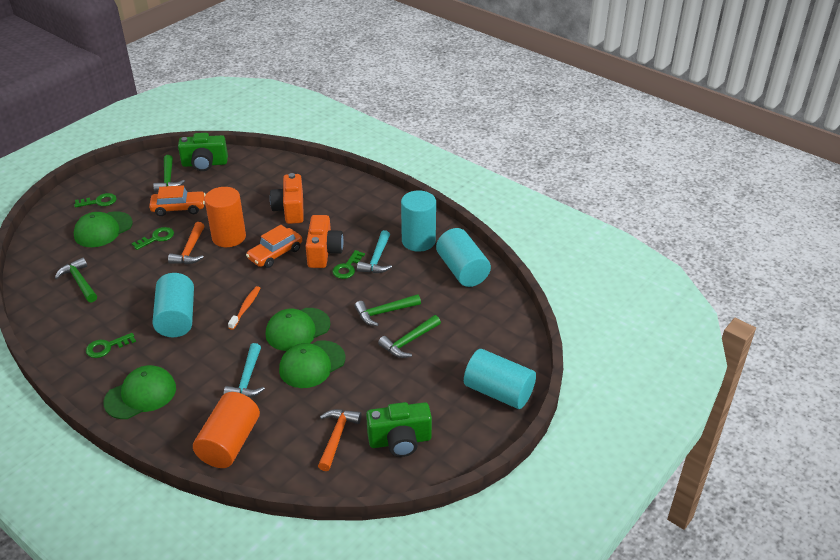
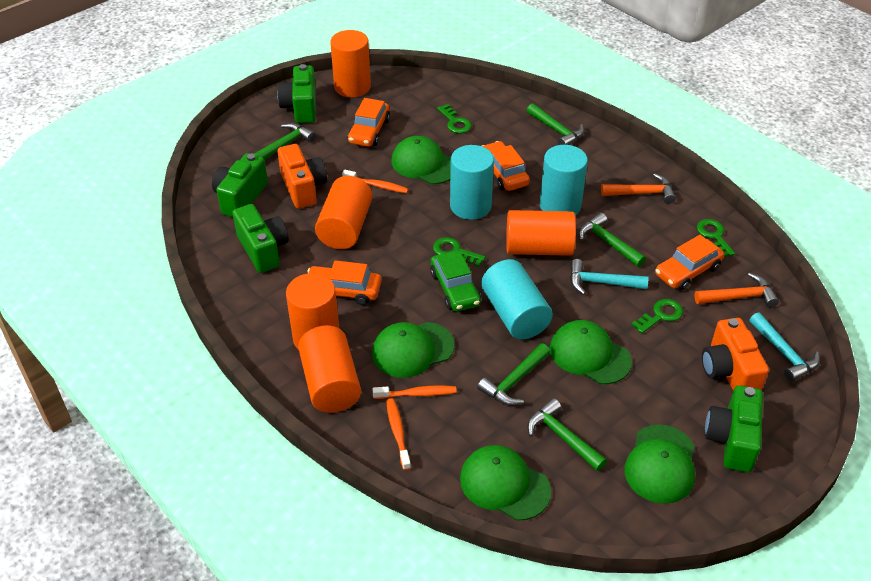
green camera: 2 -> 4
green cap: 4 -> 5
green car: 0 -> 1
green hammer: 4 -> 5
orange car: 2 -> 4
orange cylinder: 2 -> 5
orange toothbrush: 1 -> 3
turquoise cylinder: 4 -> 3

